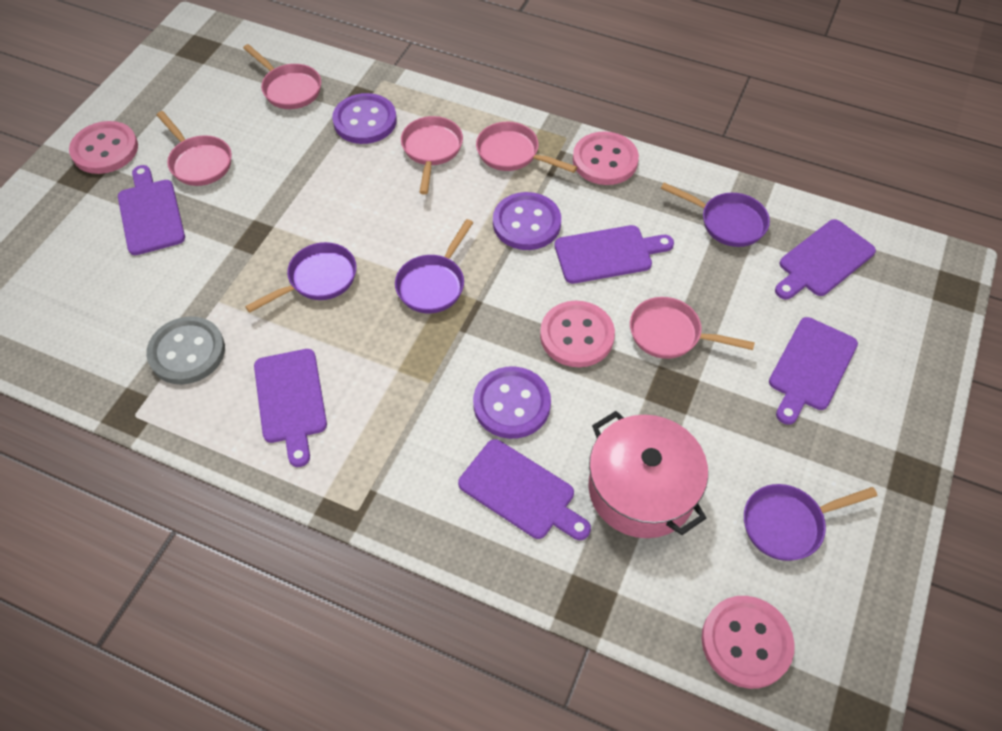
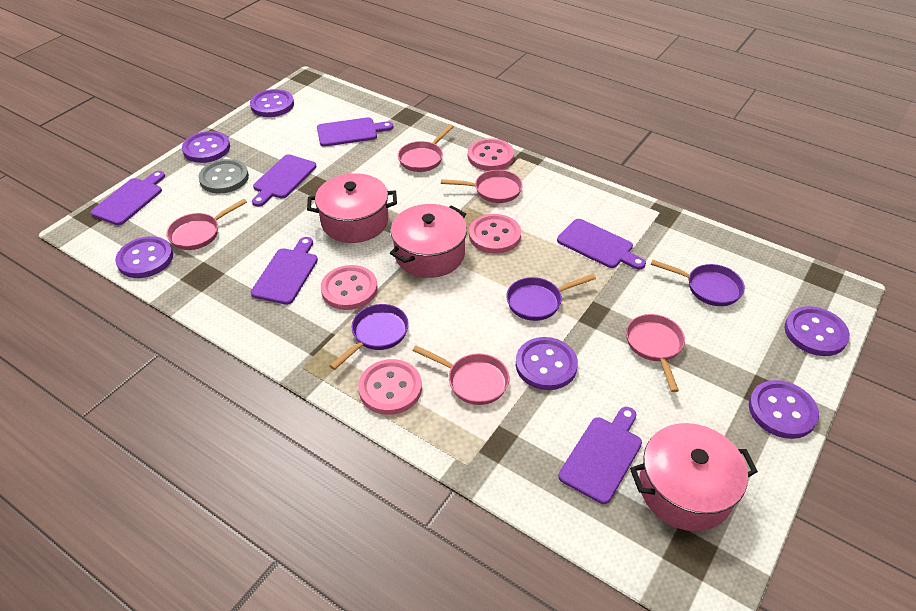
pink pot: 1 -> 3
purple button: 3 -> 6
purple pan: 4 -> 3

